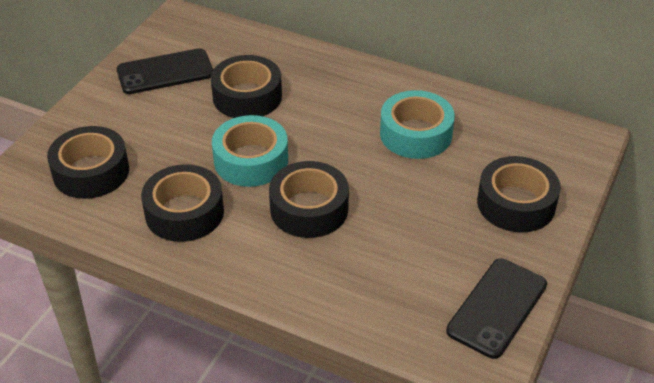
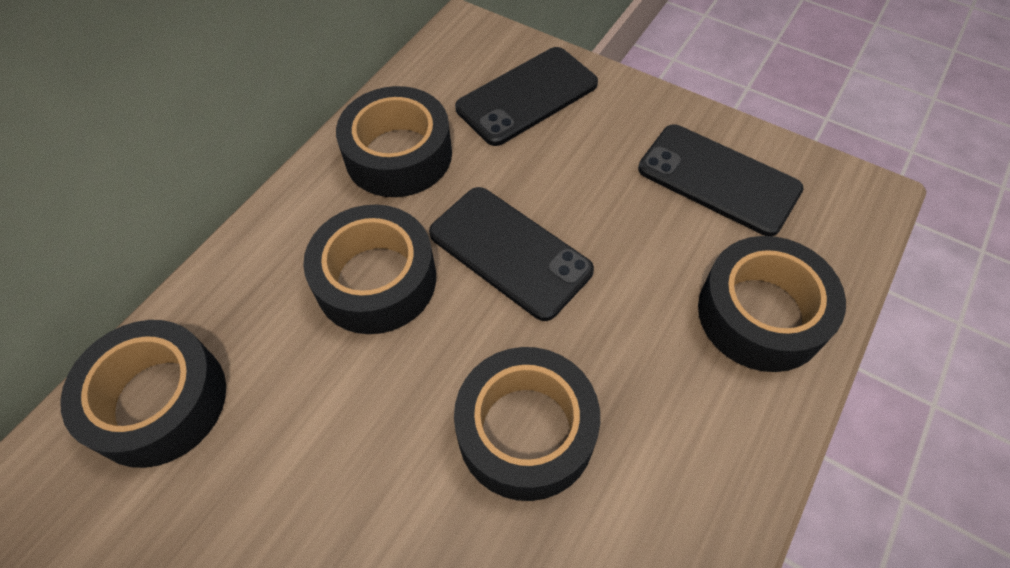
black phone: 2 -> 3
turquoise tape: 2 -> 0

